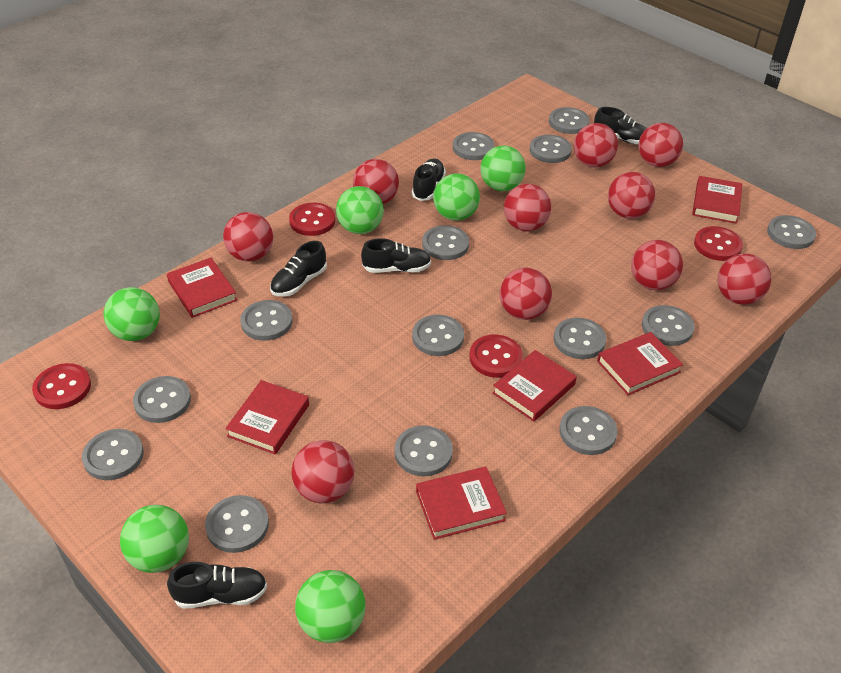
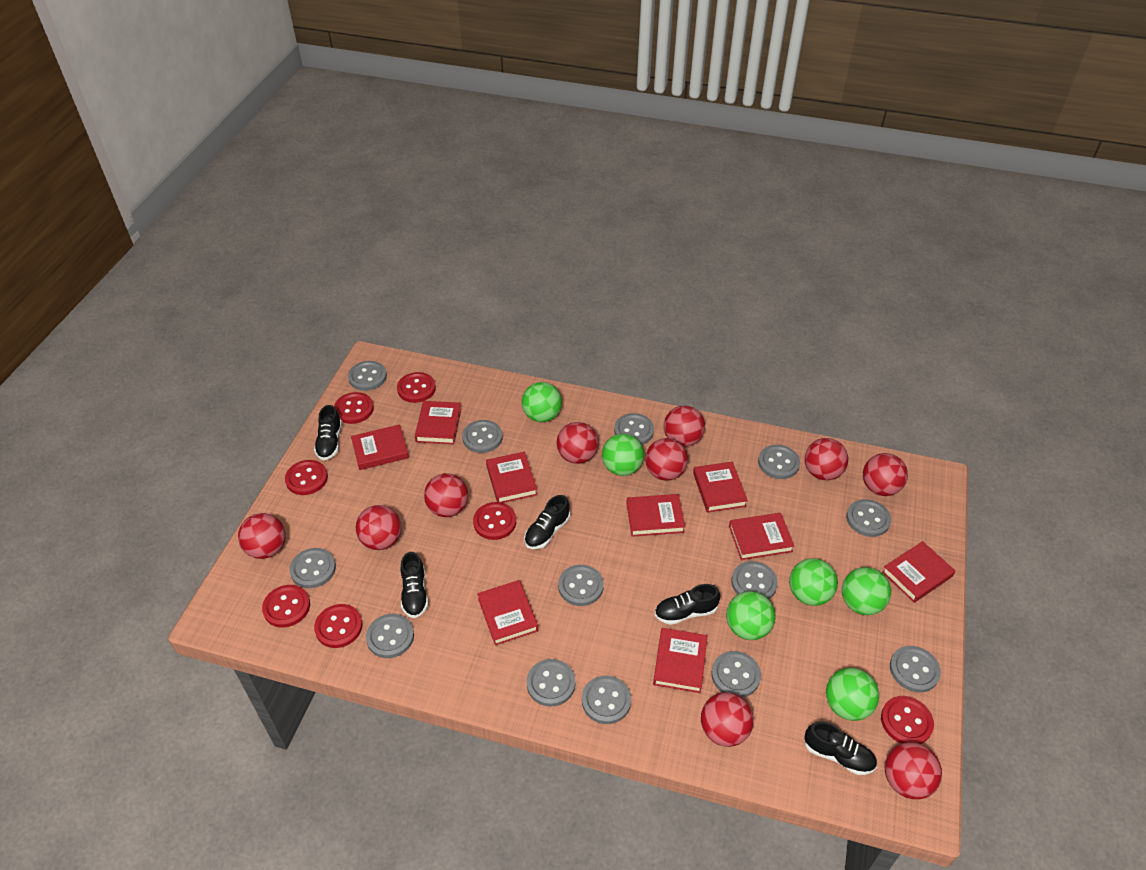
grey button: 14 -> 13
red book: 6 -> 9
red button: 4 -> 7

